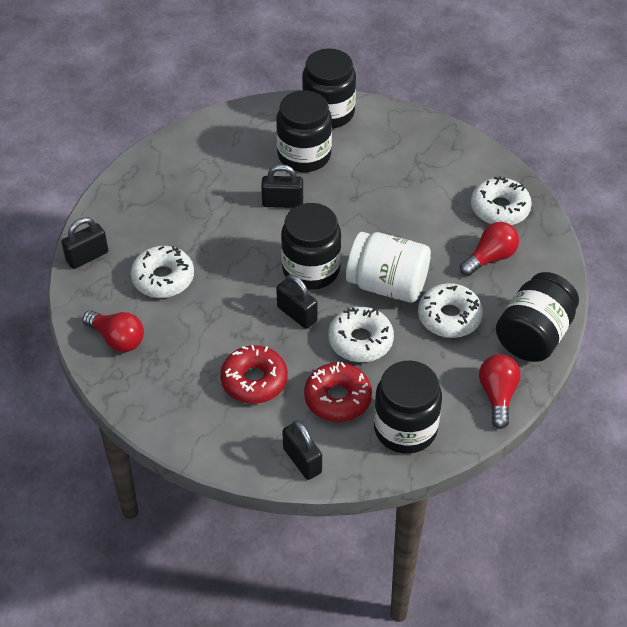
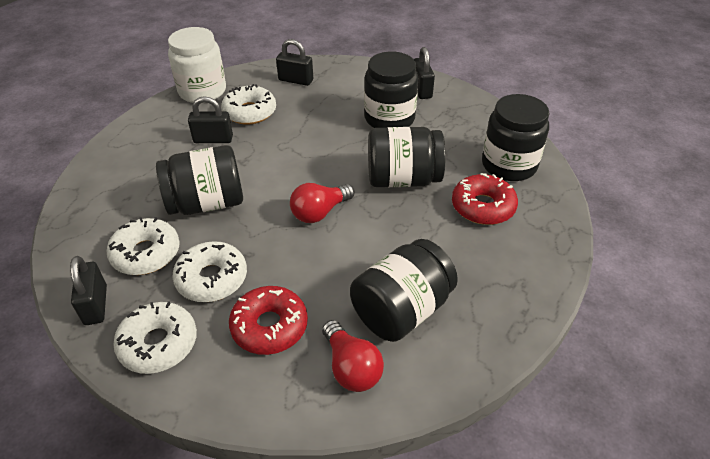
red light bulb: 3 -> 2

